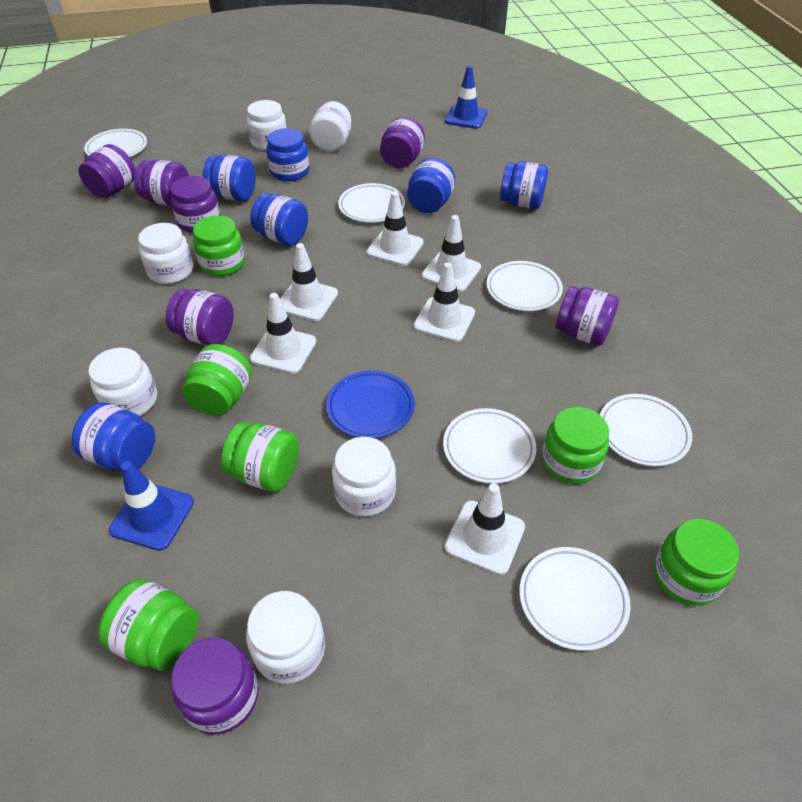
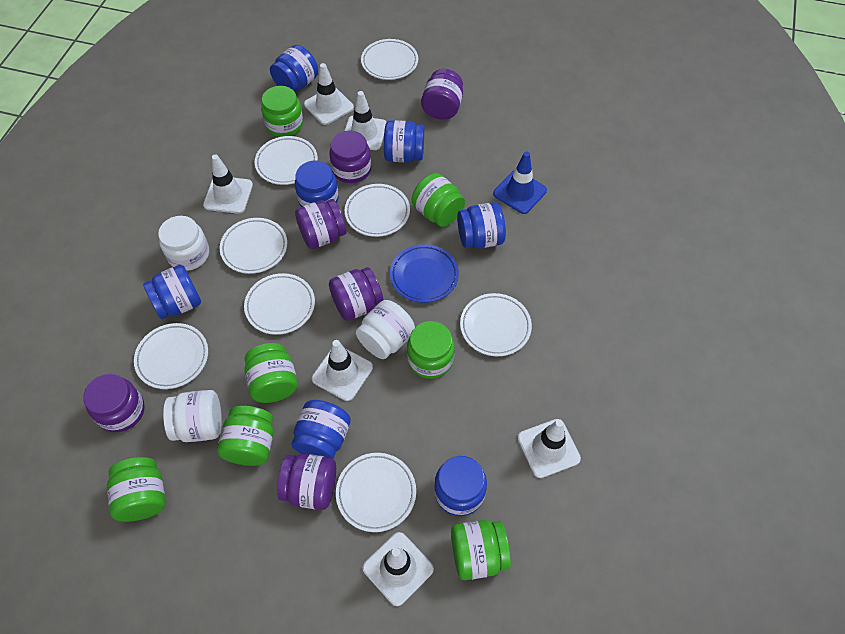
blue jar: 6 -> 7
blue traffic cone: 2 -> 1
green jar: 6 -> 7
purple jar: 7 -> 6
white jar: 6 -> 3
white plate: 6 -> 8

